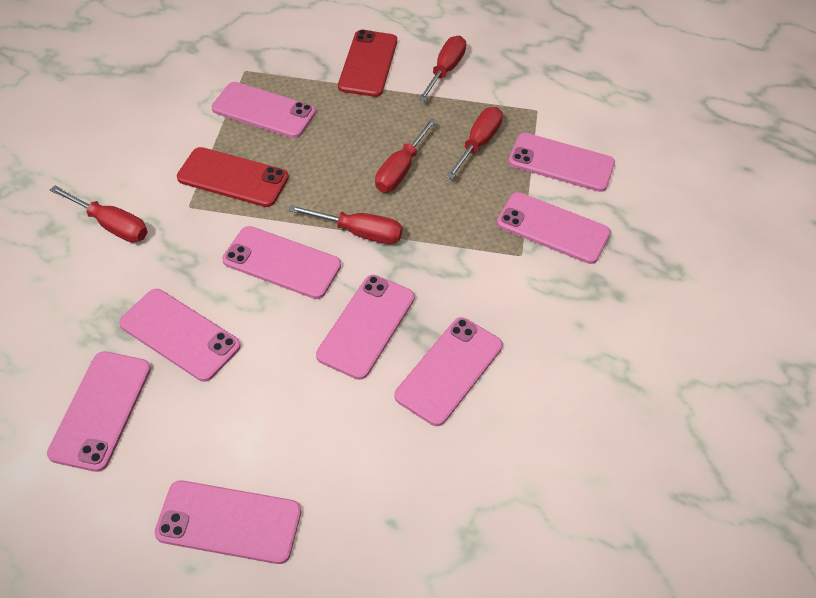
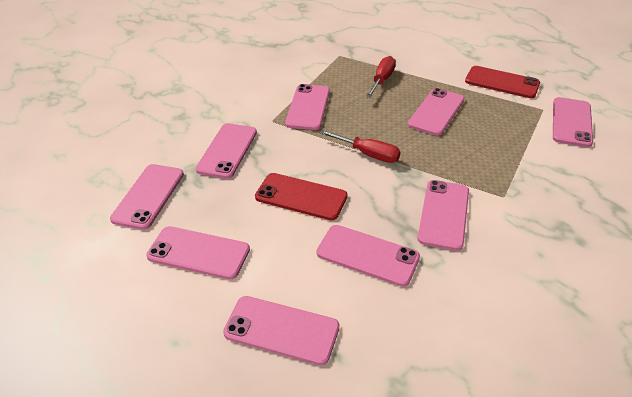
red screwdriver: 5 -> 2

